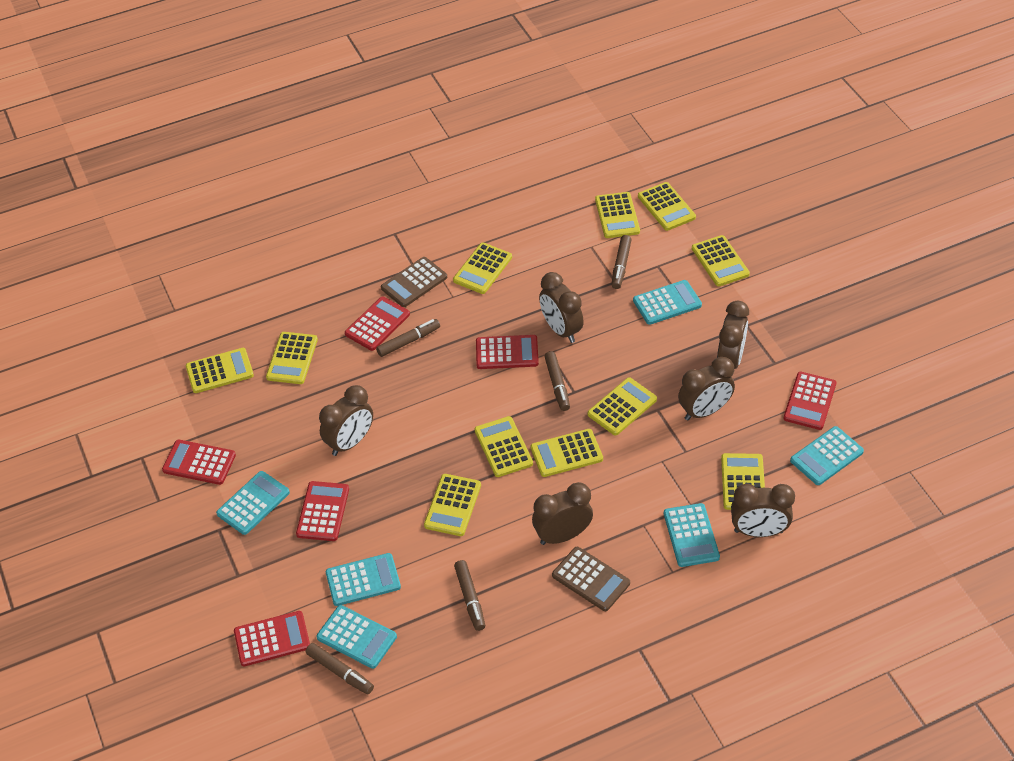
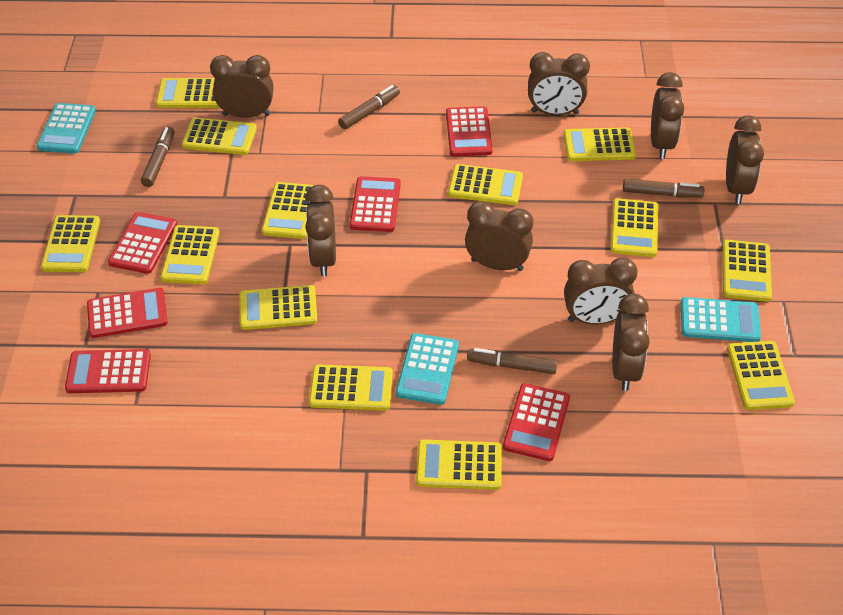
brown calculator: 2 -> 0
brown clock: 6 -> 8
brown marker: 5 -> 4
turquoise calculator: 6 -> 3
yellow calculator: 11 -> 13

